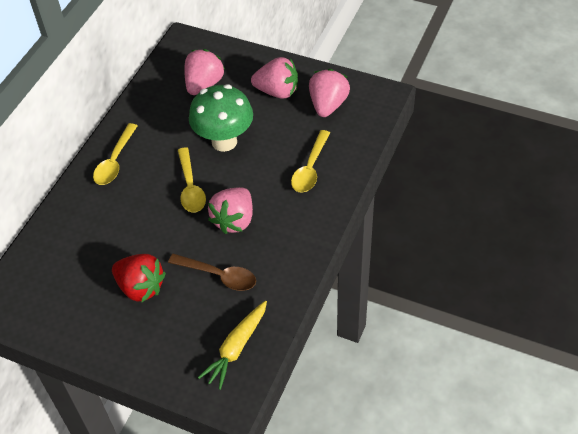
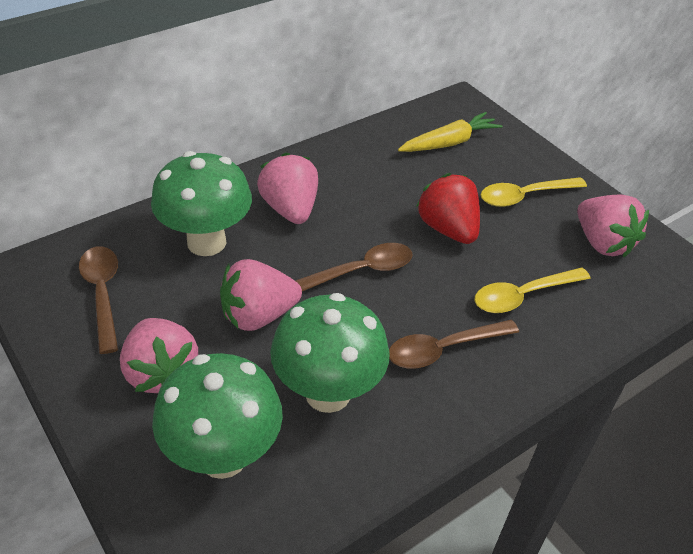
brown spoon: 1 -> 3
green mushroom: 1 -> 3
yellow spoon: 3 -> 2

